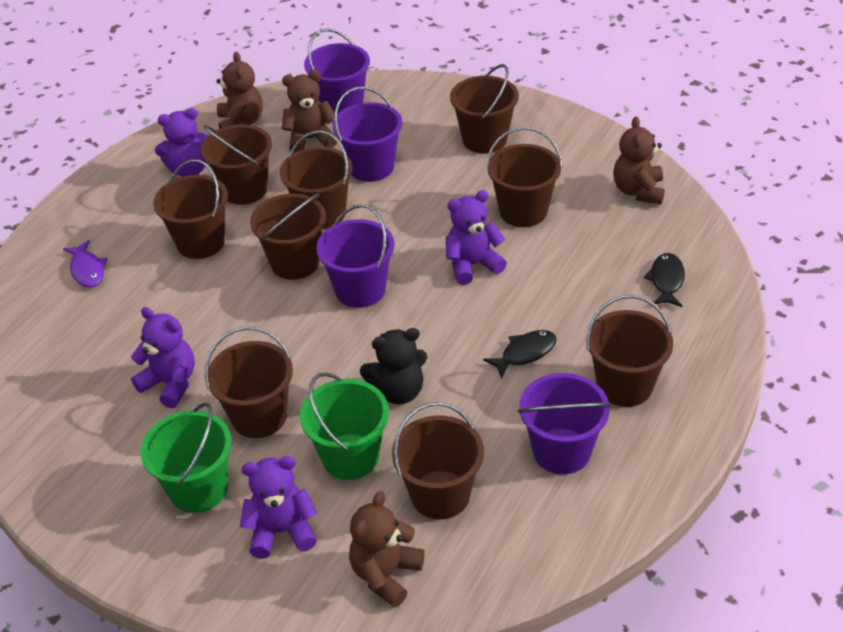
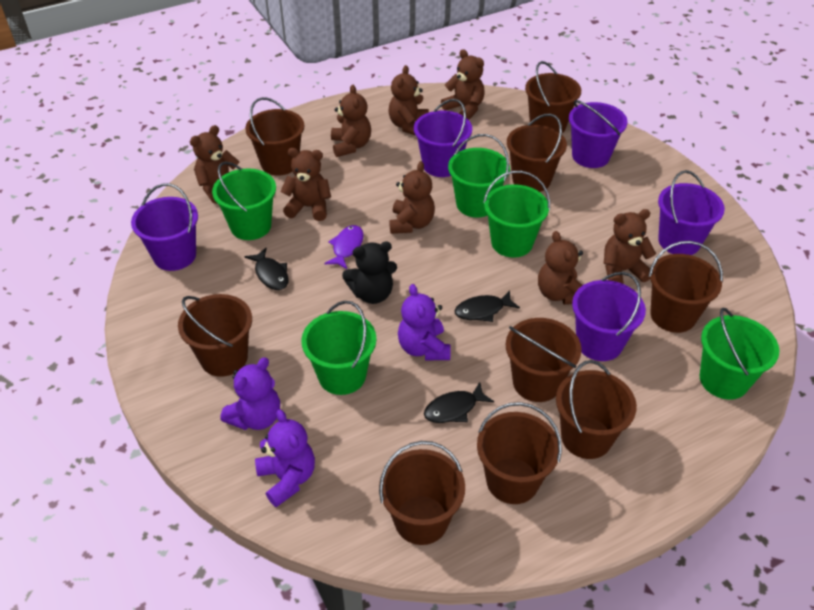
black fish: 2 -> 3
brown teddy bear: 4 -> 8
green bucket: 2 -> 5
purple bucket: 4 -> 5
purple teddy bear: 4 -> 3

